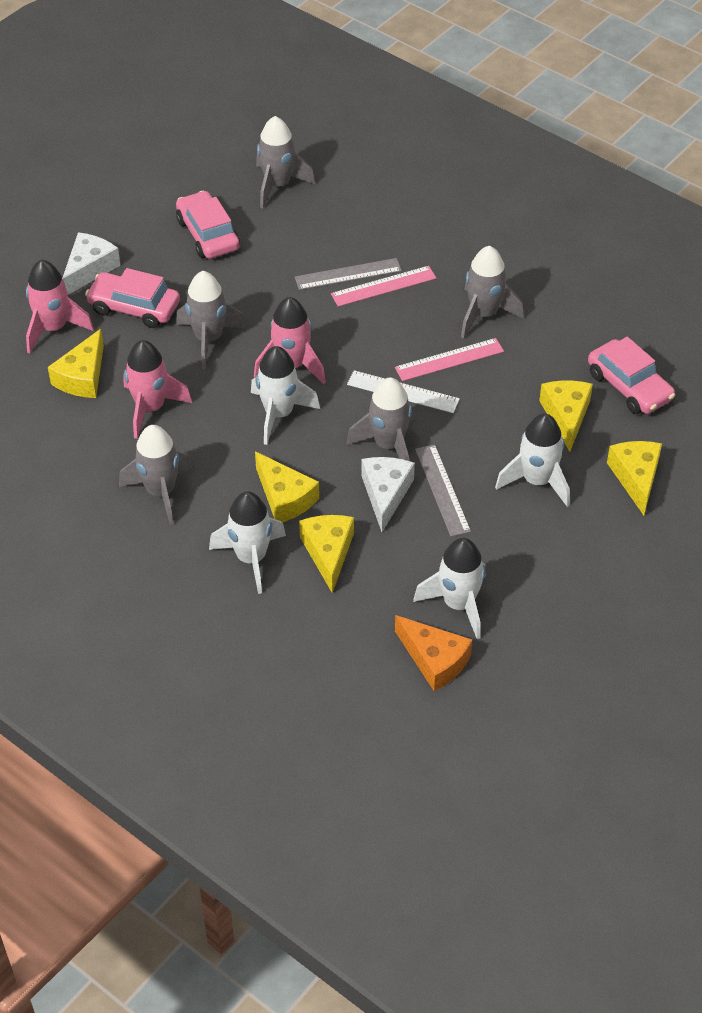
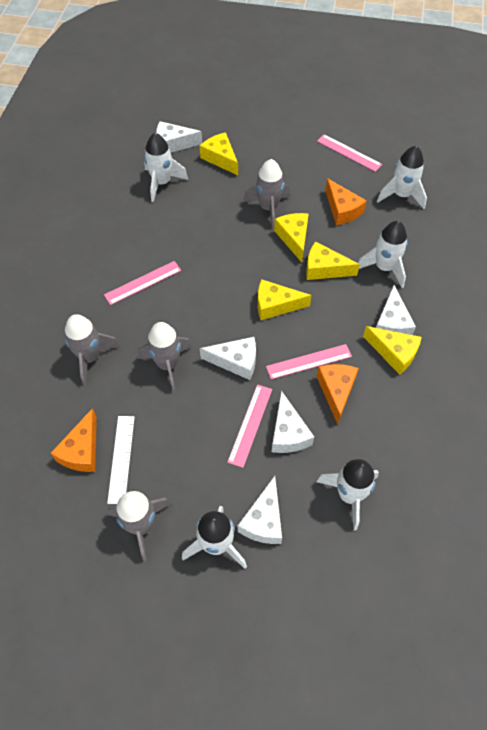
grey rocket: 5 -> 4
grey ruler: 2 -> 0
orange cheese: 1 -> 3
pink car: 3 -> 0
pink rocket: 3 -> 0
pink ruler: 2 -> 4
white cheese: 2 -> 5
white rocket: 4 -> 5

